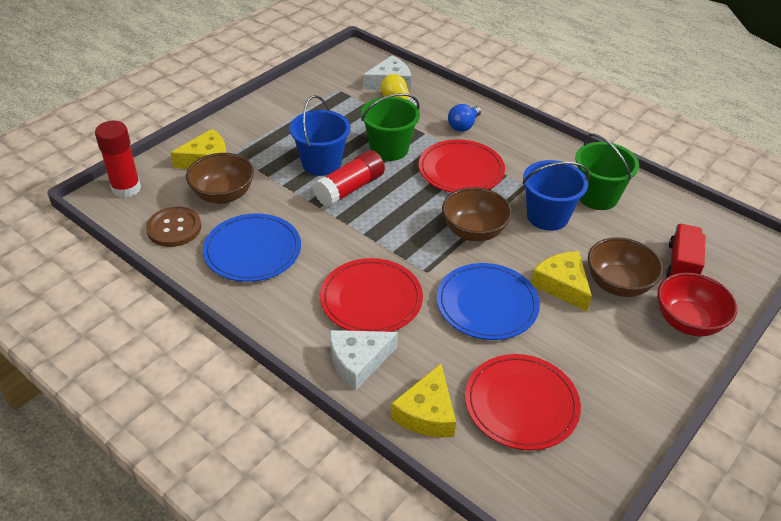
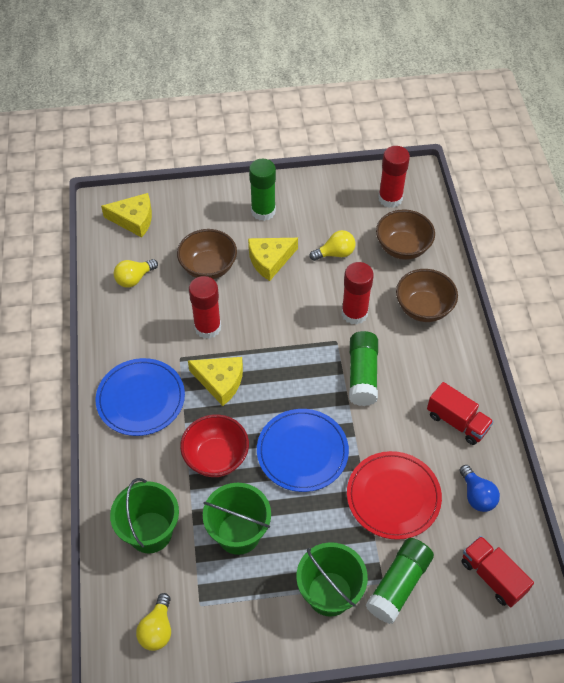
blue bucket: 2 -> 0
brown button: 1 -> 0
green bucket: 2 -> 3
green glue stick: 0 -> 3
red glue stick: 2 -> 3
red plate: 3 -> 1
red truck: 1 -> 2
white cheese: 2 -> 0
yellow light bulb: 1 -> 3

